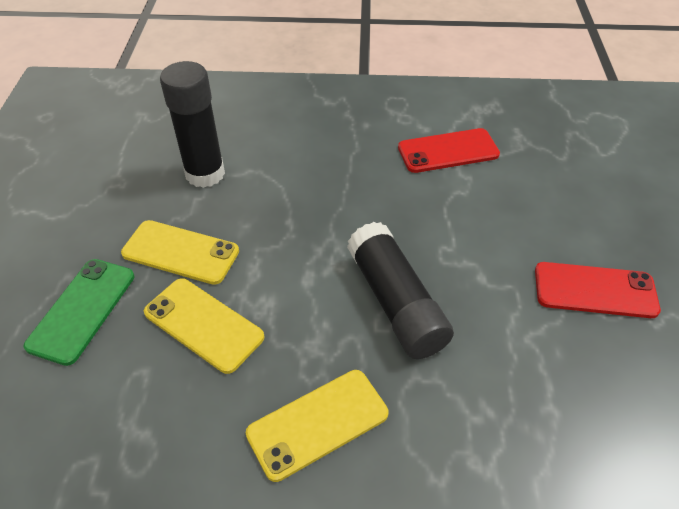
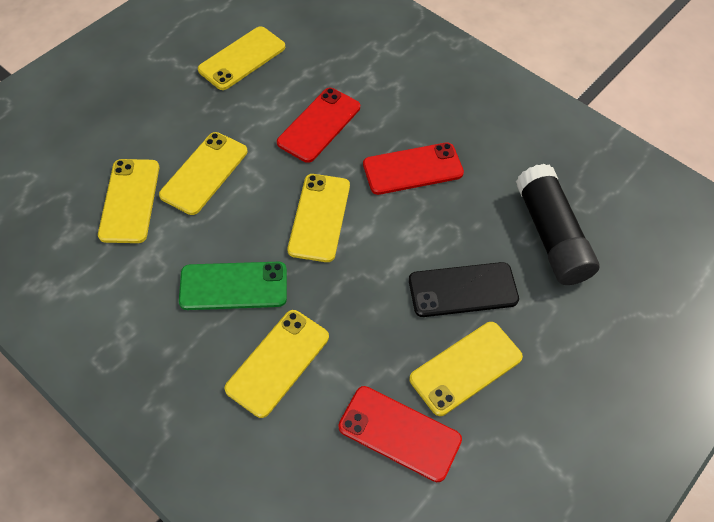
black glue stick: 2 -> 1
black phone: 0 -> 1
red phone: 2 -> 3
yellow phone: 3 -> 6

